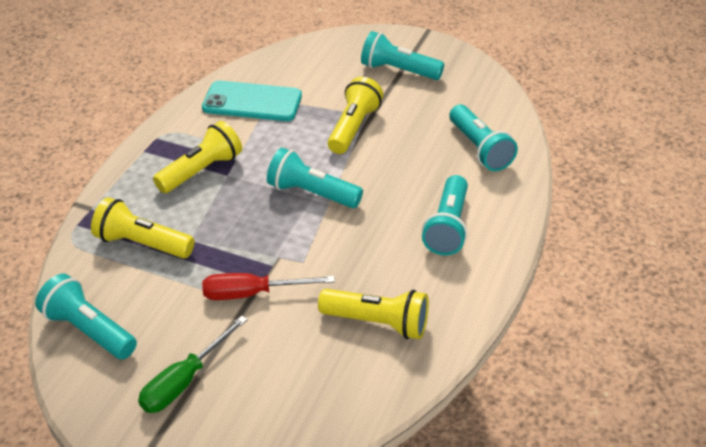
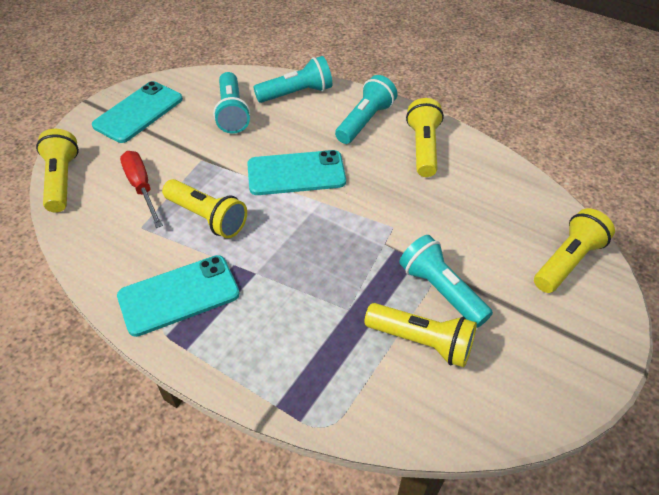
green screwdriver: 1 -> 0
turquoise flashlight: 5 -> 4
turquoise phone: 1 -> 3
yellow flashlight: 4 -> 5

